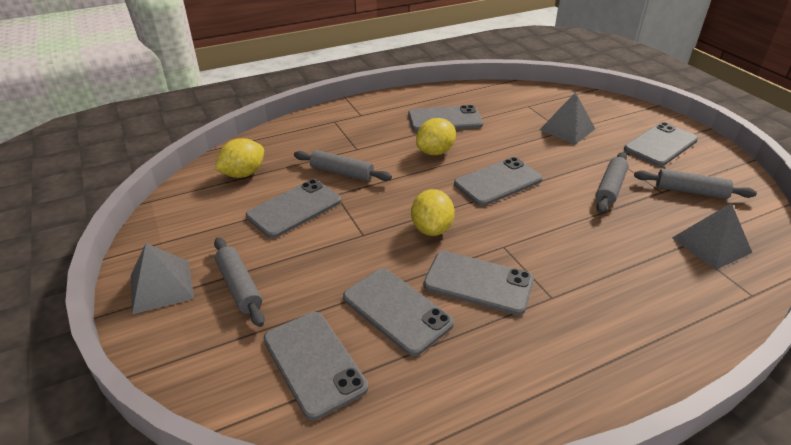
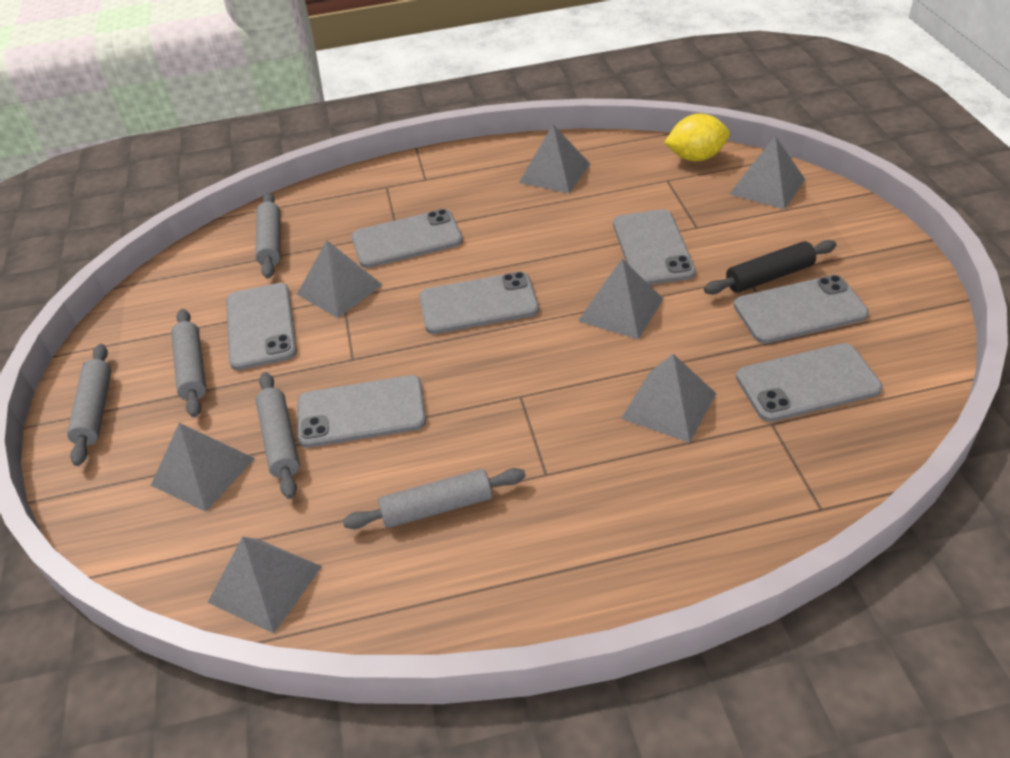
black rolling pin: 0 -> 1
grey pyramid: 3 -> 7
grey rolling pin: 4 -> 5
yellow lemon: 3 -> 1

